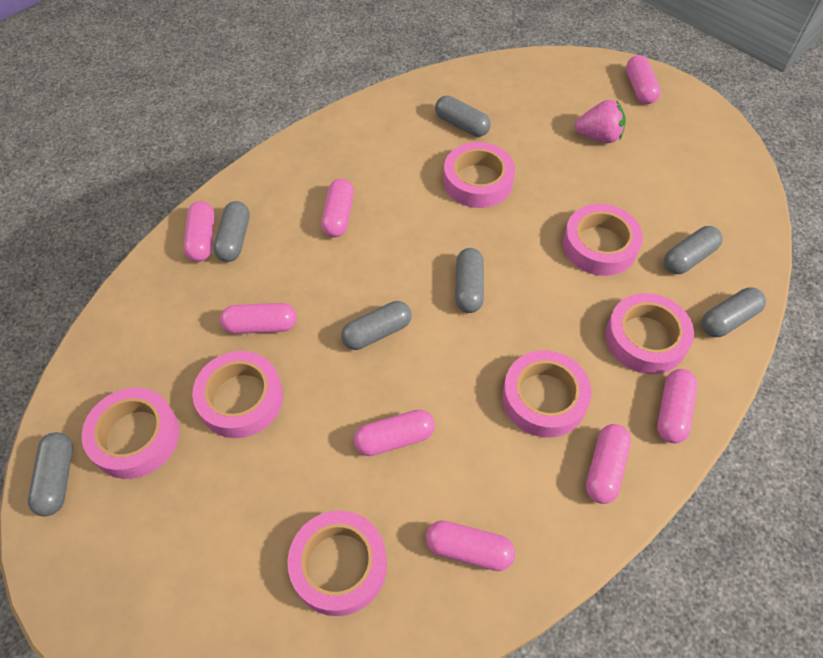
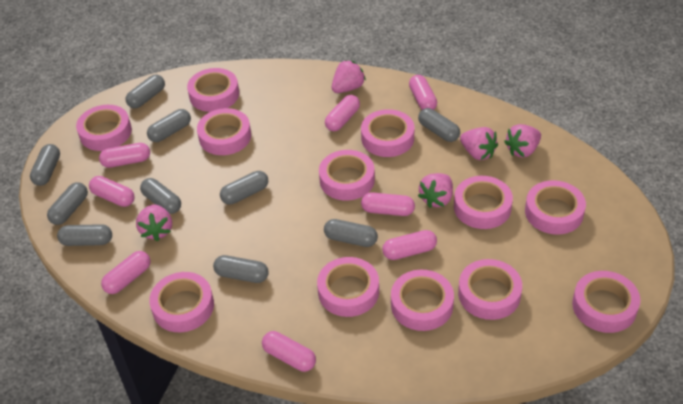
grey capsule: 7 -> 10
pink strawberry: 1 -> 5
pink tape: 7 -> 12

